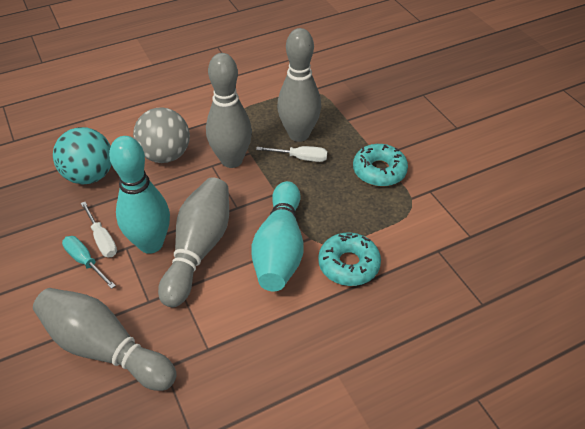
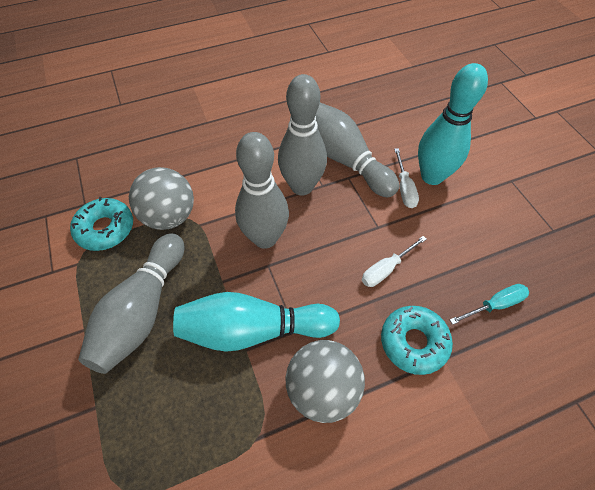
grey ball: 1 -> 2
turquoise ball: 1 -> 0

